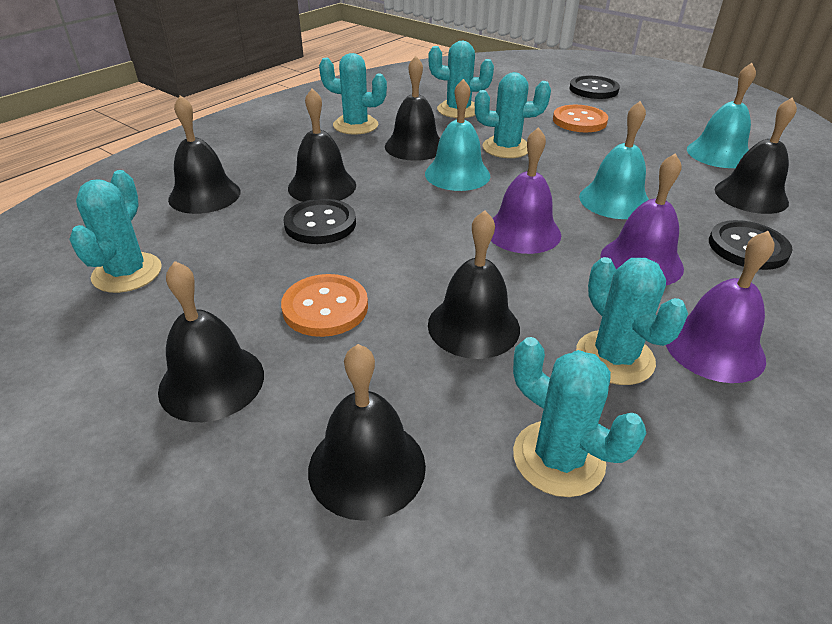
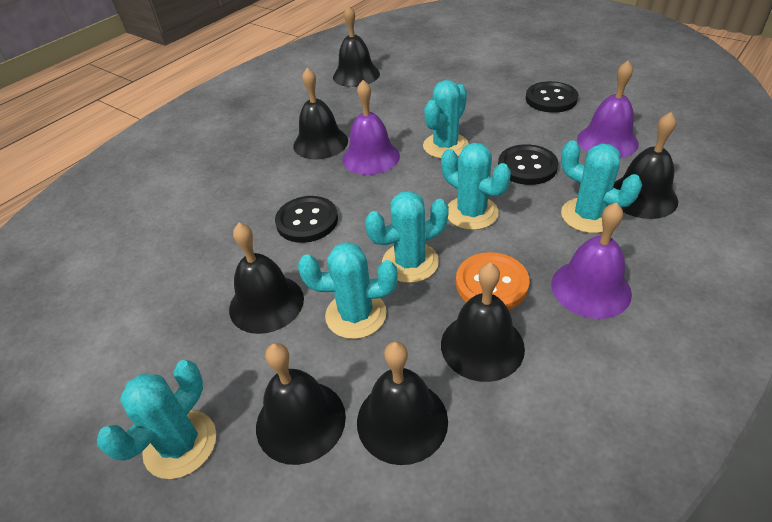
orange button: 2 -> 1
turquoise bell: 3 -> 0

